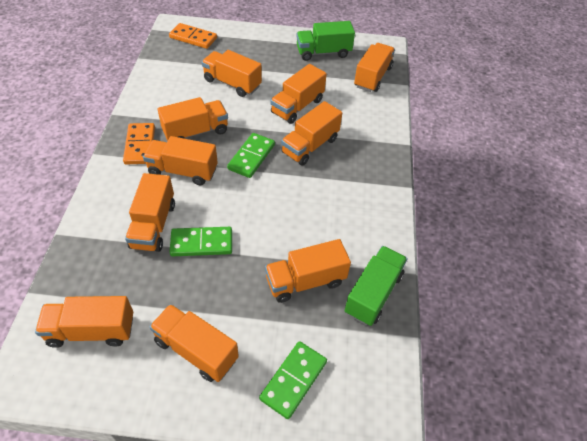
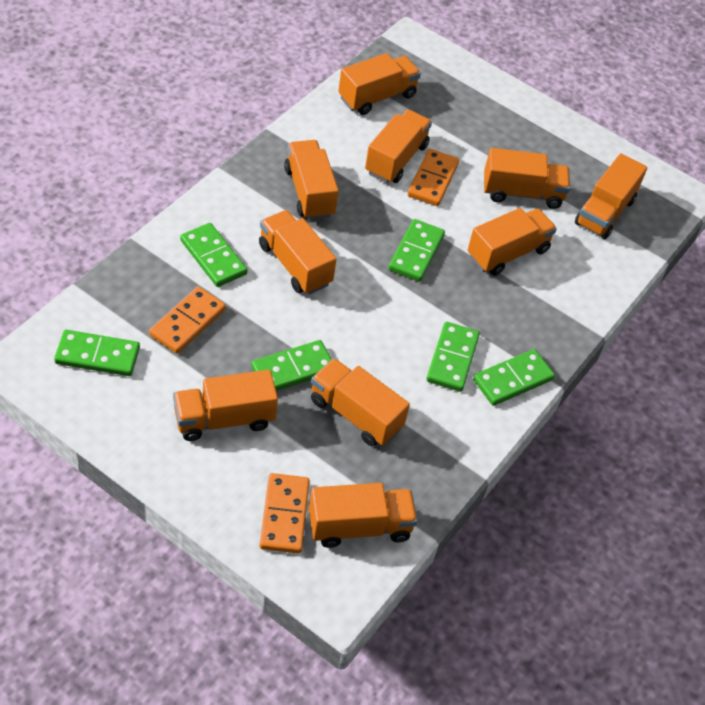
green domino: 3 -> 6
green truck: 2 -> 0
orange domino: 2 -> 3

